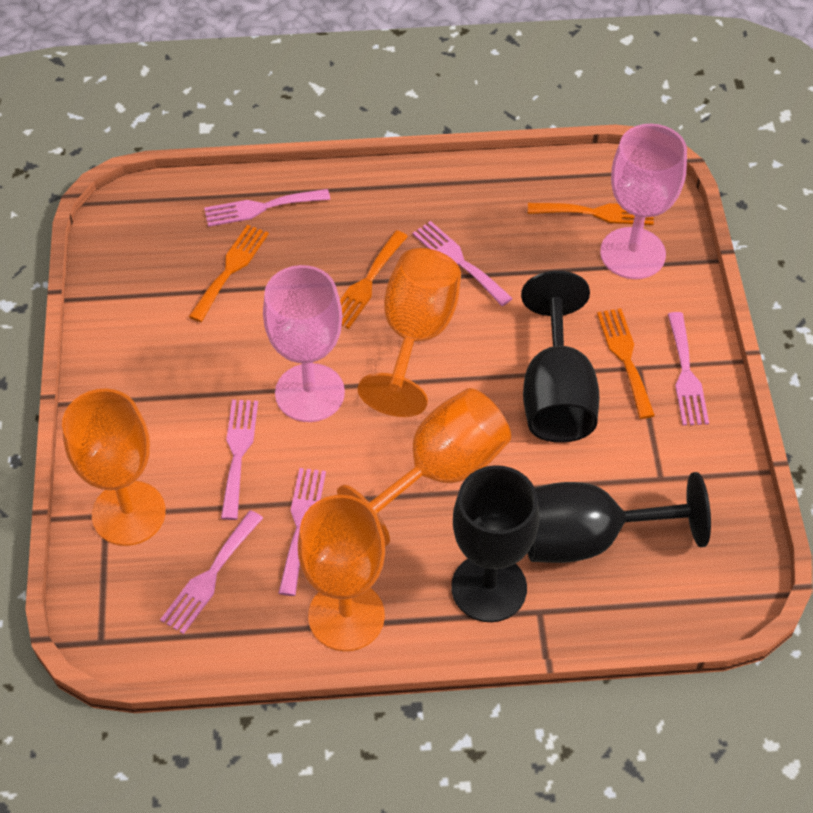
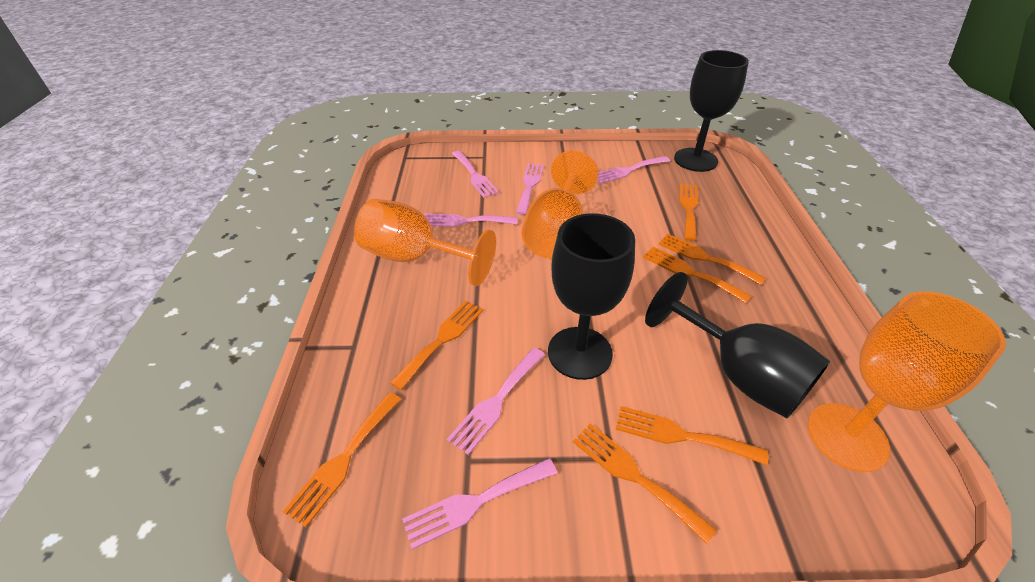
orange fork: 4 -> 7
orange goblet: 4 -> 3
pink goblet: 2 -> 0

